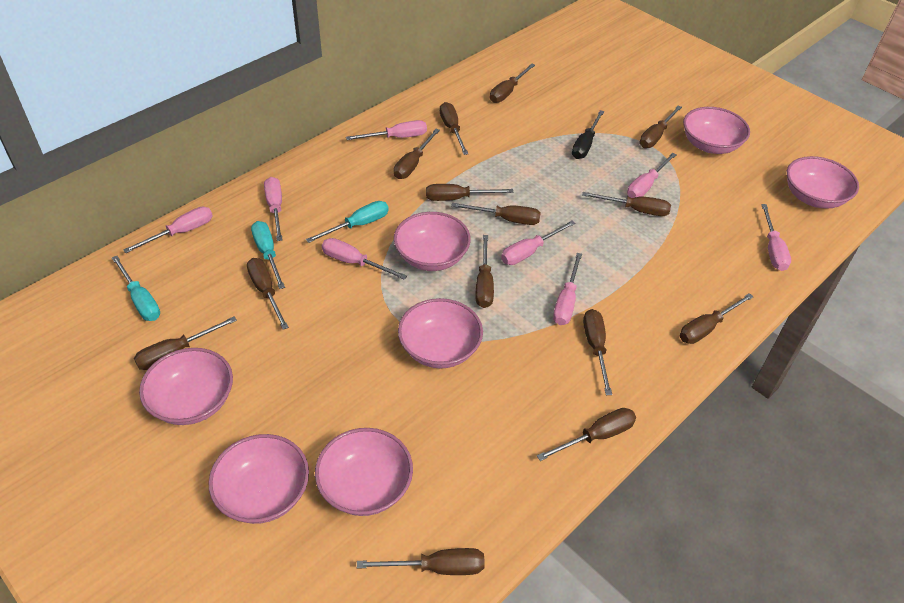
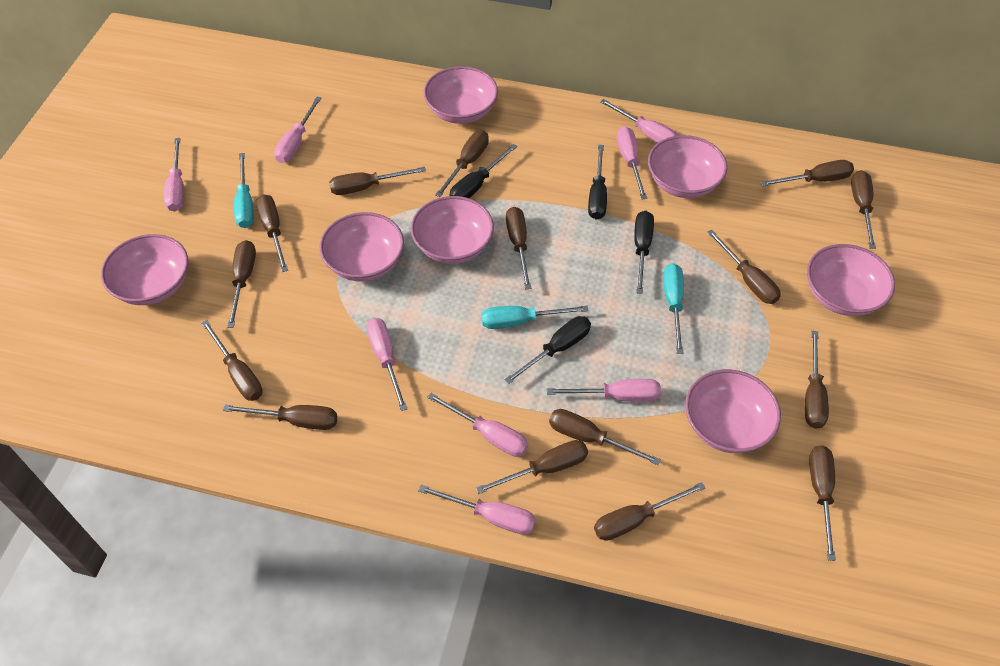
black screwdriver: 1 -> 4
brown screwdriver: 14 -> 15

